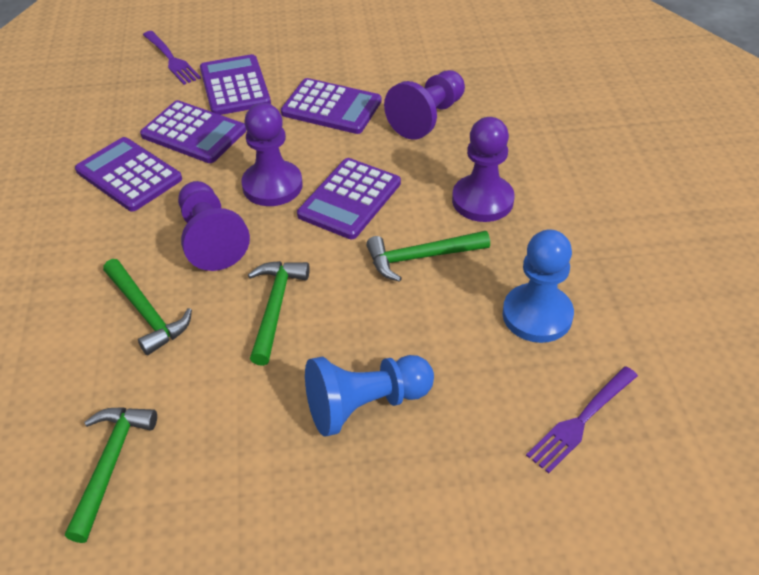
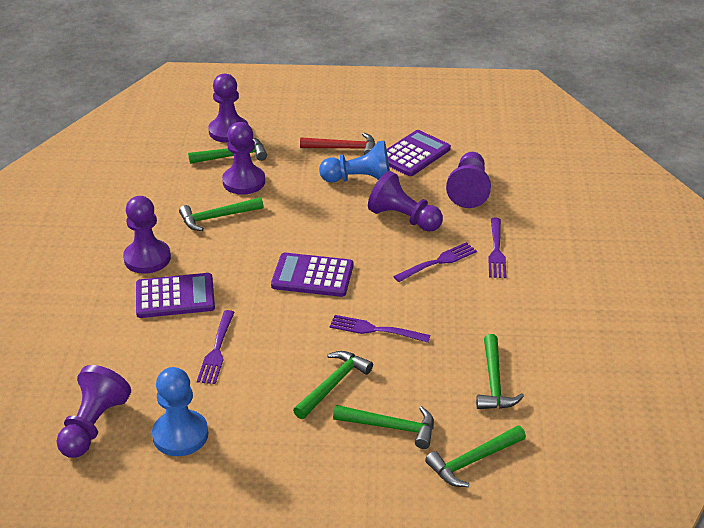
green hammer: 4 -> 6
purple calculator: 5 -> 3
purple fork: 2 -> 4
purple pawn: 4 -> 6
red hammer: 0 -> 1

